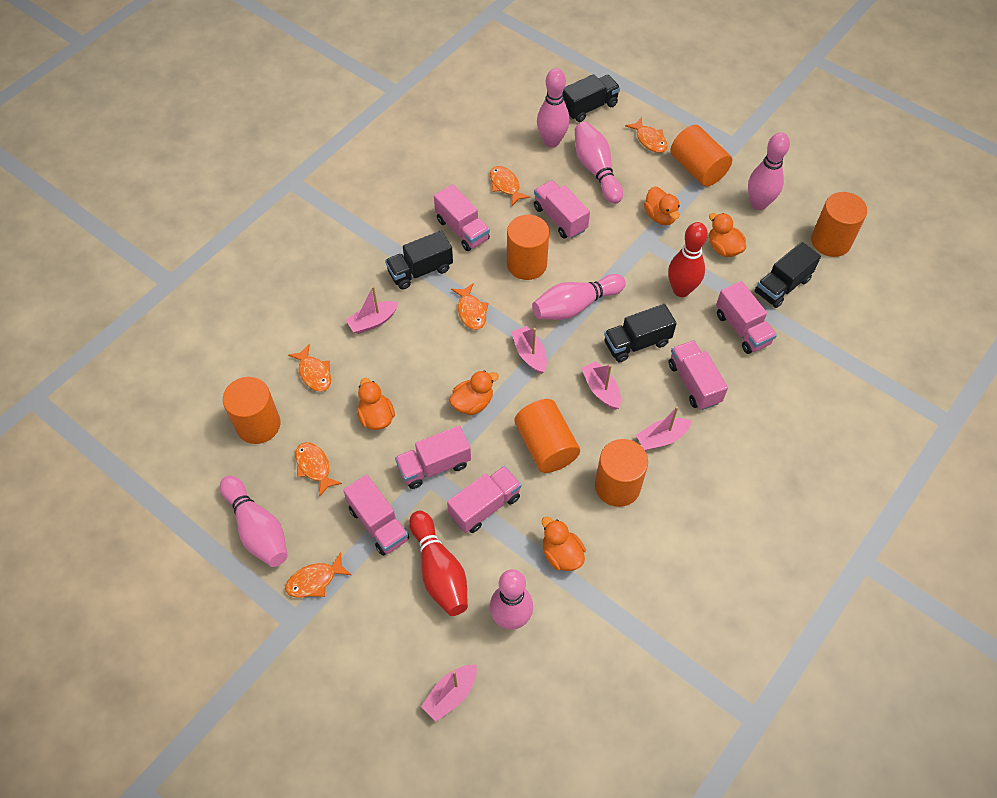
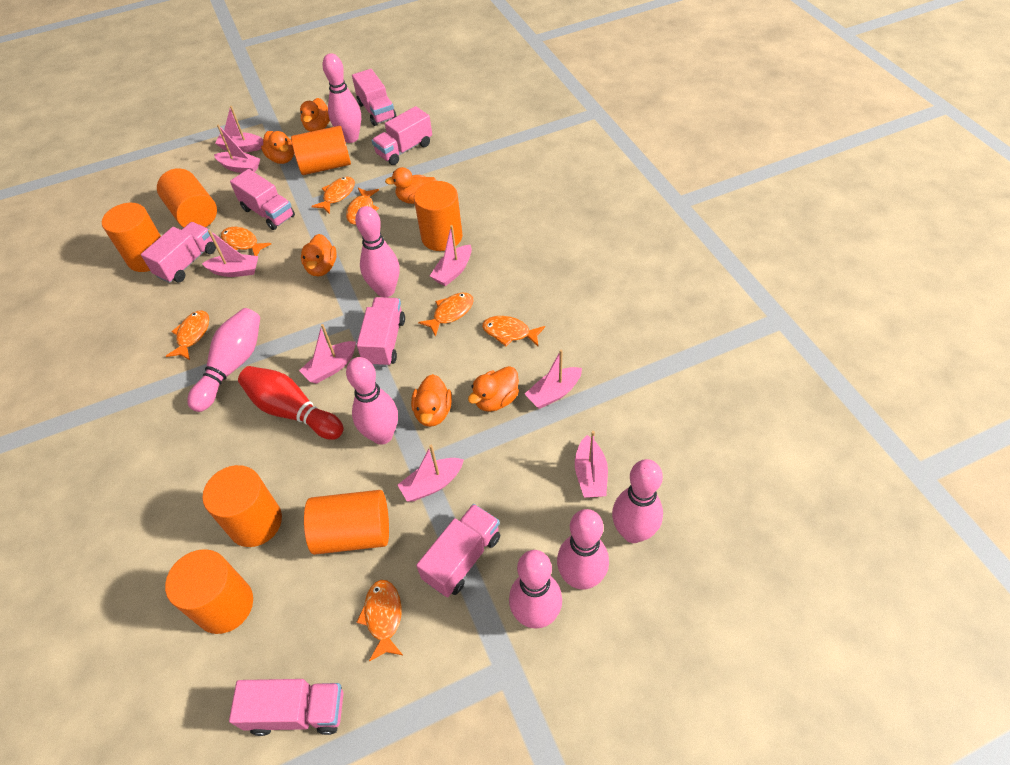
black truck: 4 -> 0
orange cylinder: 6 -> 7
orange duck: 5 -> 6
orange fish: 6 -> 7
pink boat: 5 -> 8
pink bowling pin: 6 -> 7
red bowling pin: 2 -> 1

